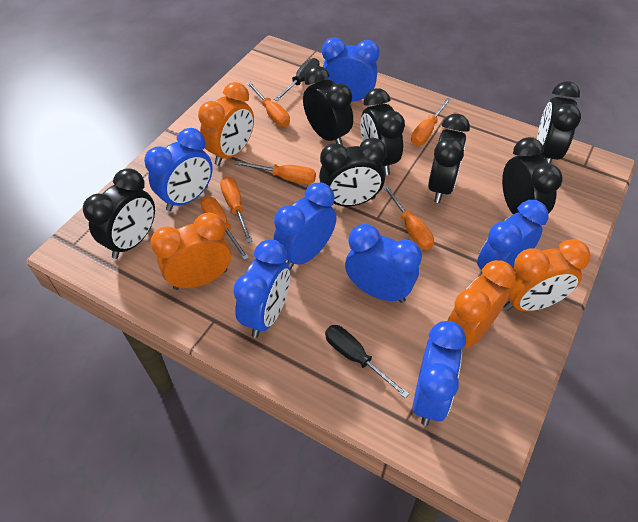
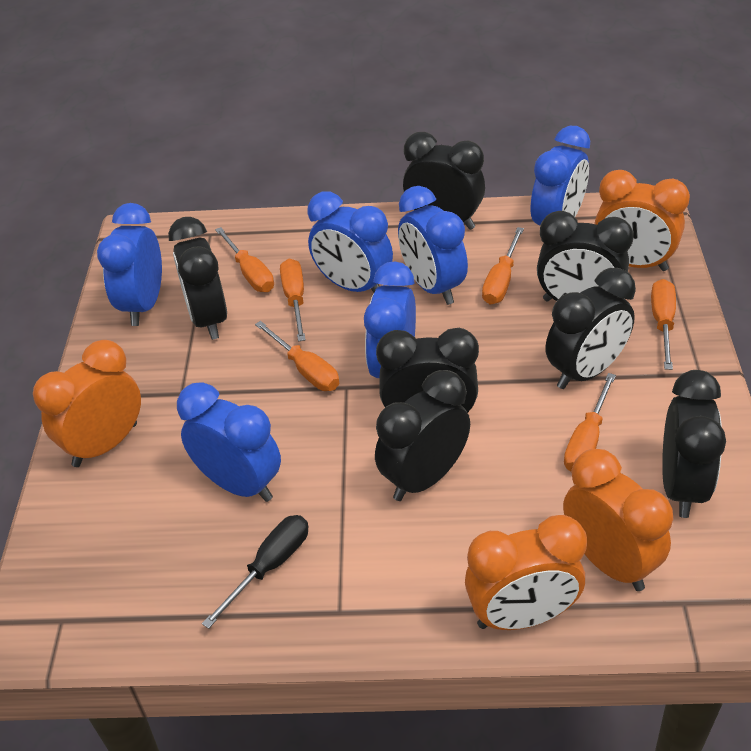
black screwdriver: 2 -> 1
blue clock: 7 -> 6

